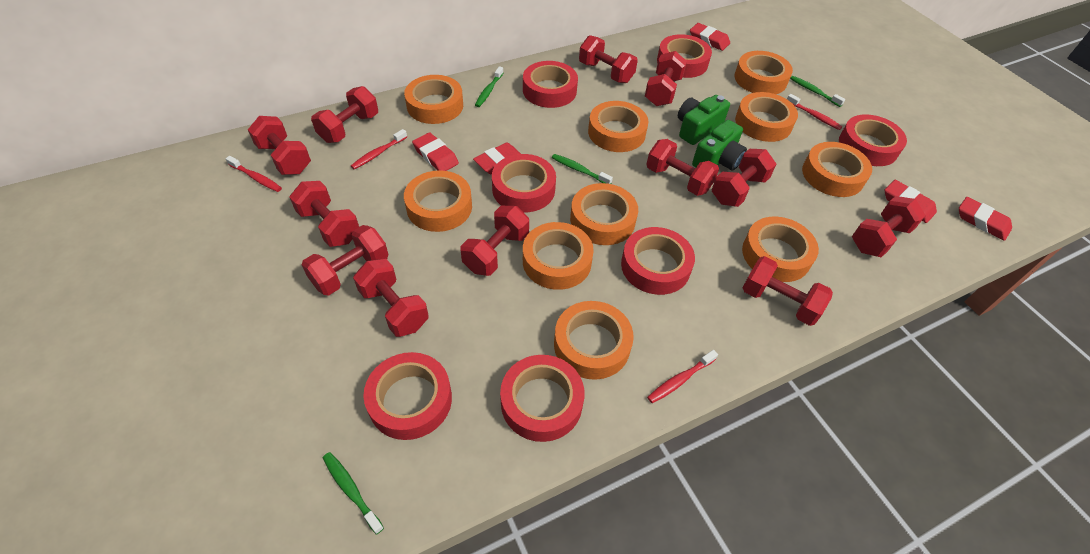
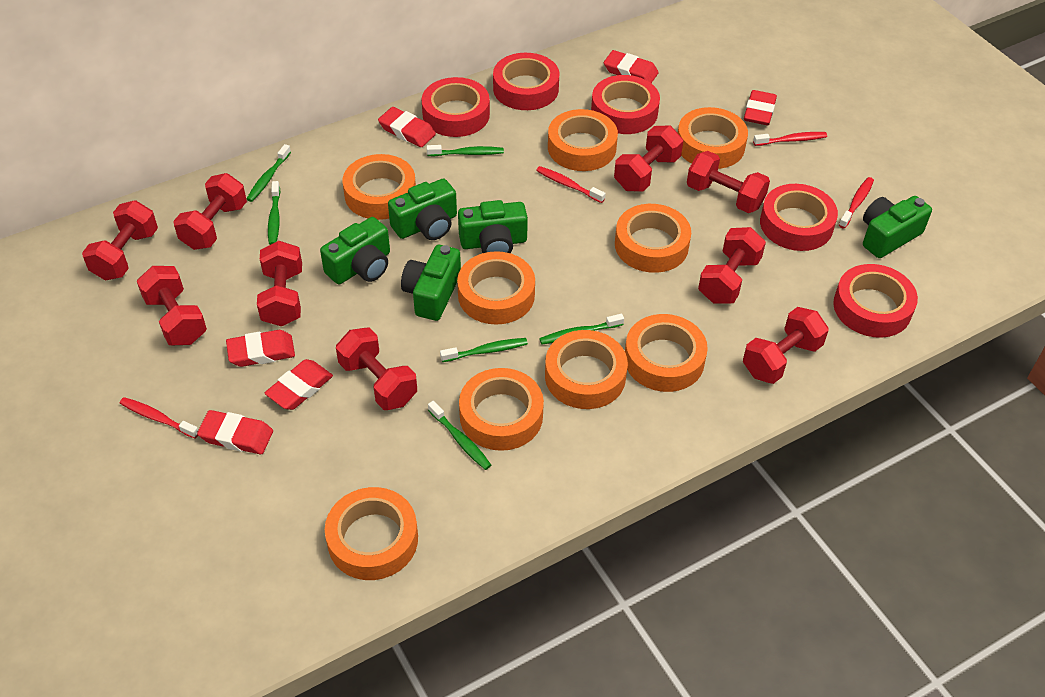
green camera: 2 -> 5
green toothbrush: 4 -> 6
orange tape: 10 -> 9
red dumbbell: 12 -> 9
red eraser: 5 -> 6
red tape: 7 -> 5

